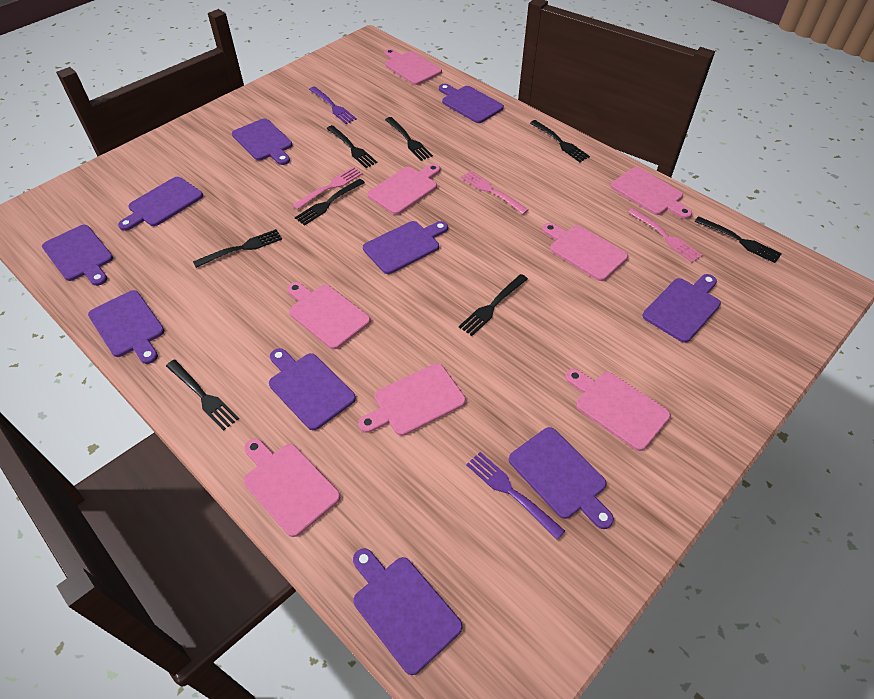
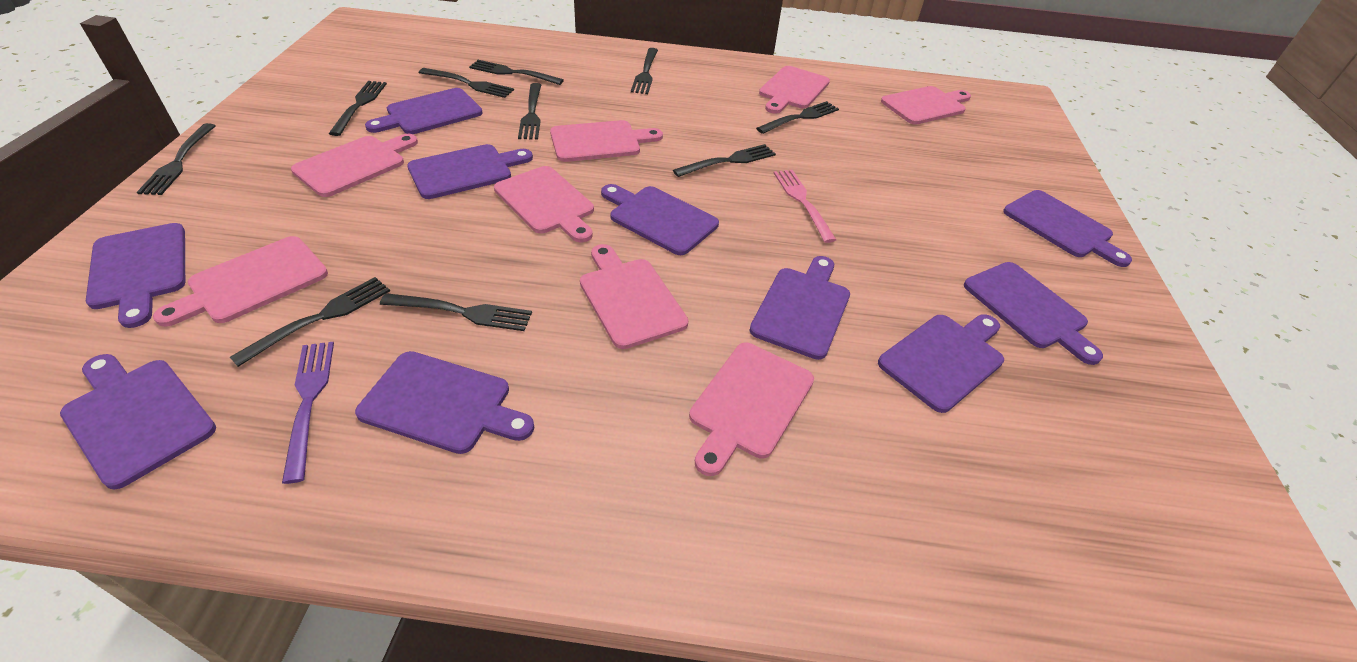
black fork: 8 -> 10
pink fork: 3 -> 1
purple fork: 2 -> 1

